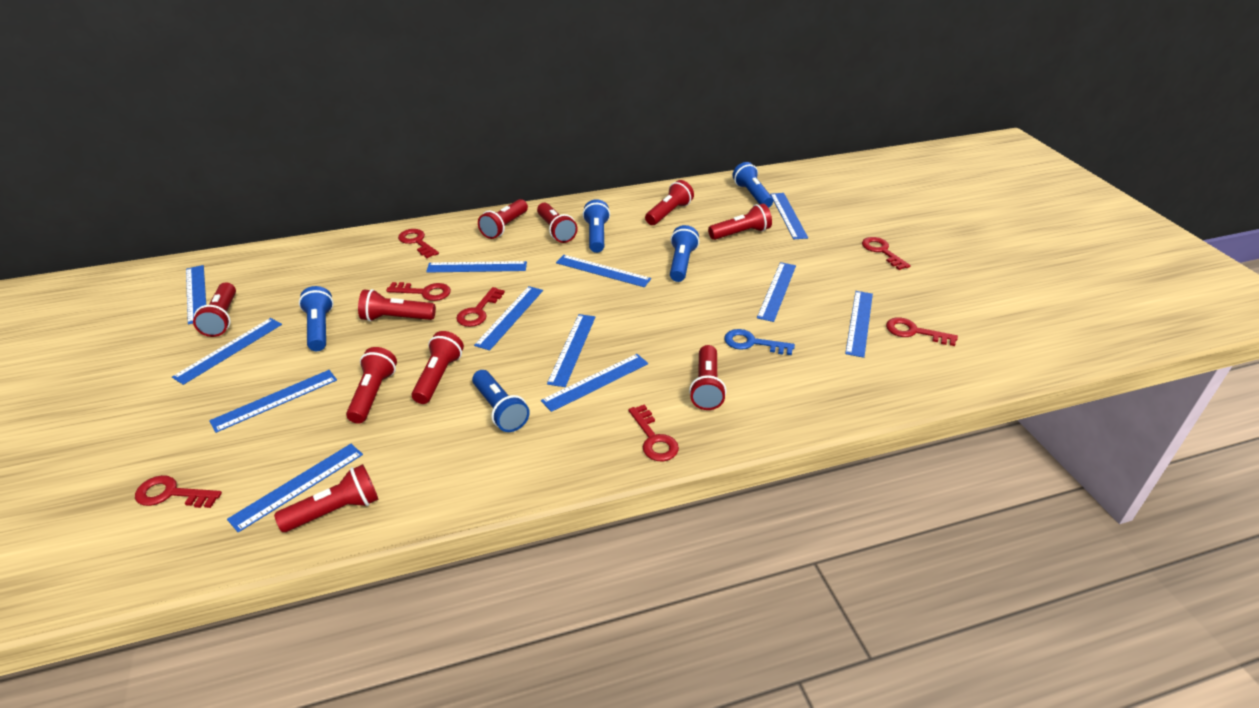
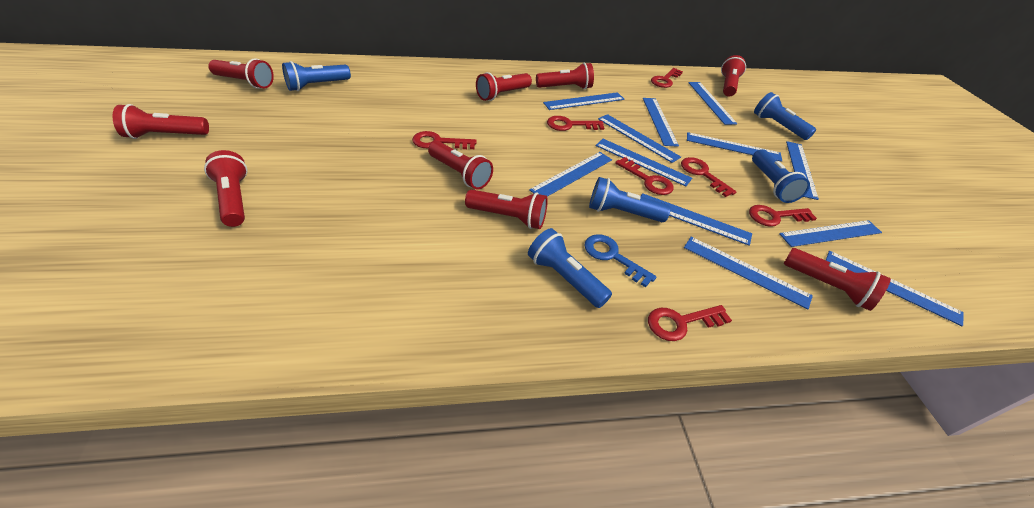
red flashlight: 10 -> 9

